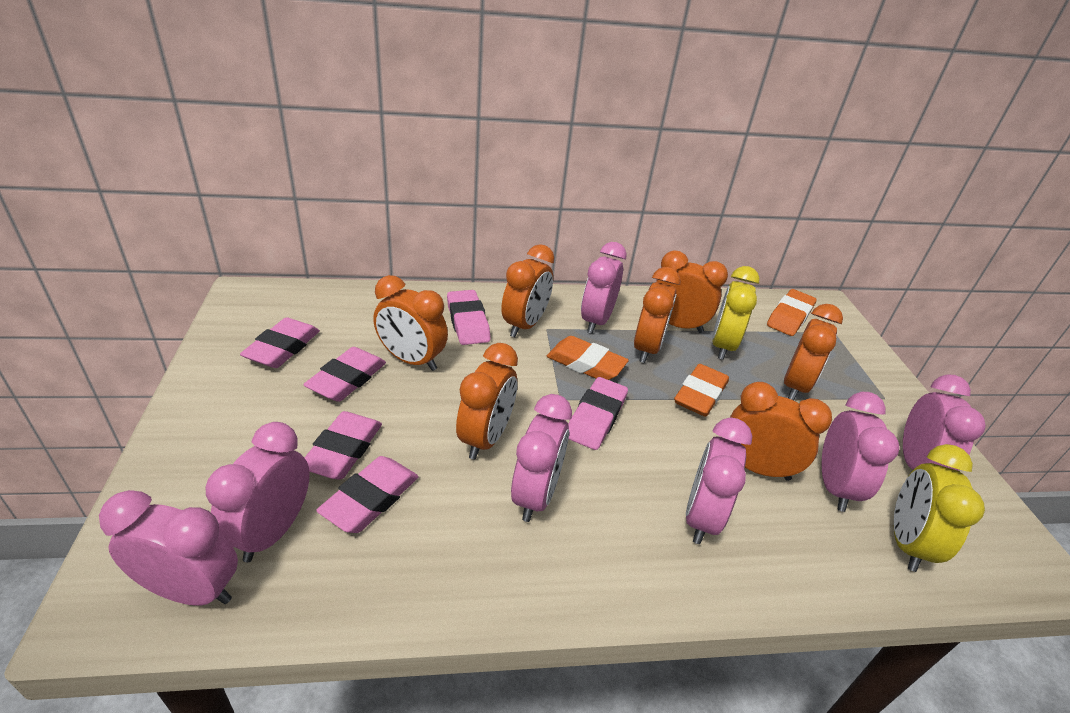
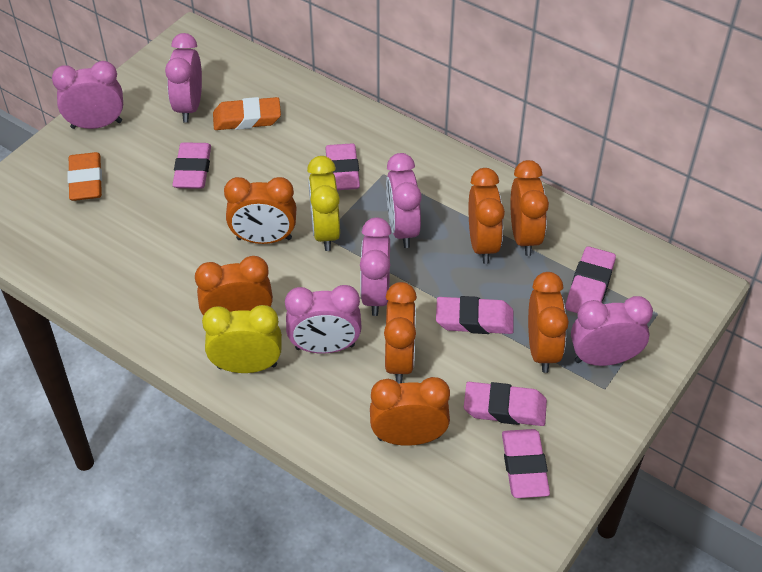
orange eraser: 3 -> 2
pink clock: 7 -> 6

